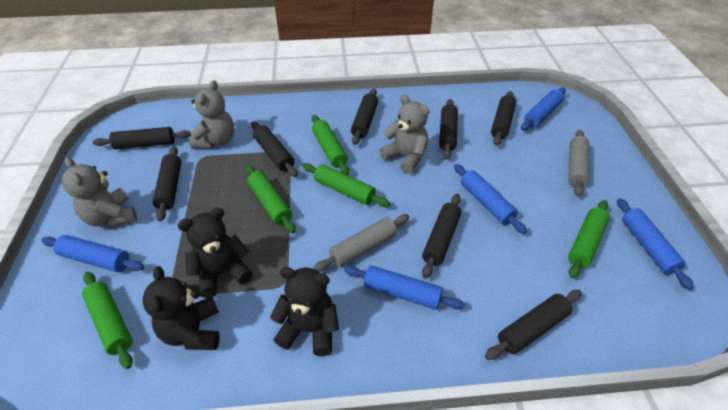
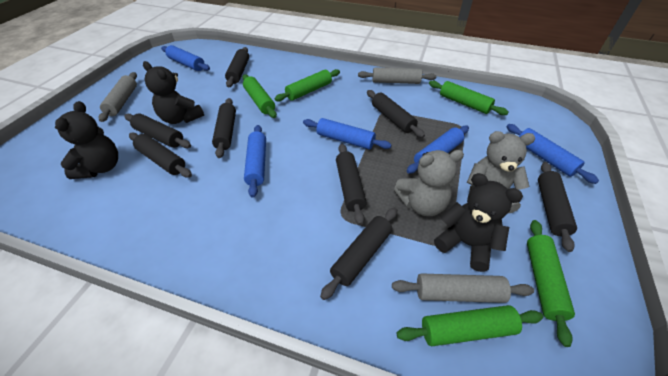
grey rolling pin: 2 -> 3
grey teddy bear: 3 -> 2

